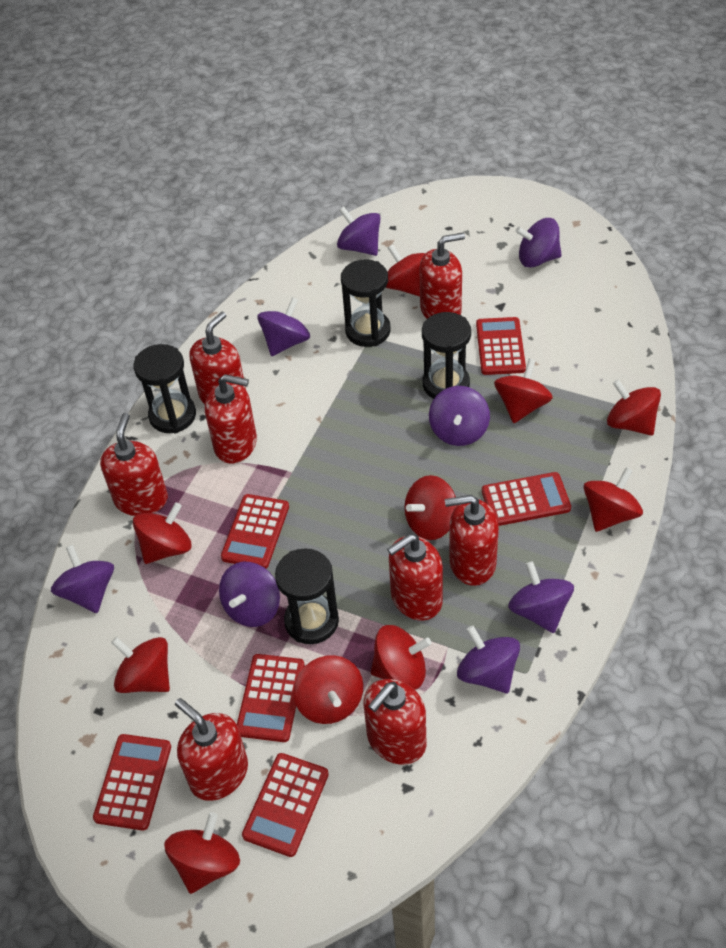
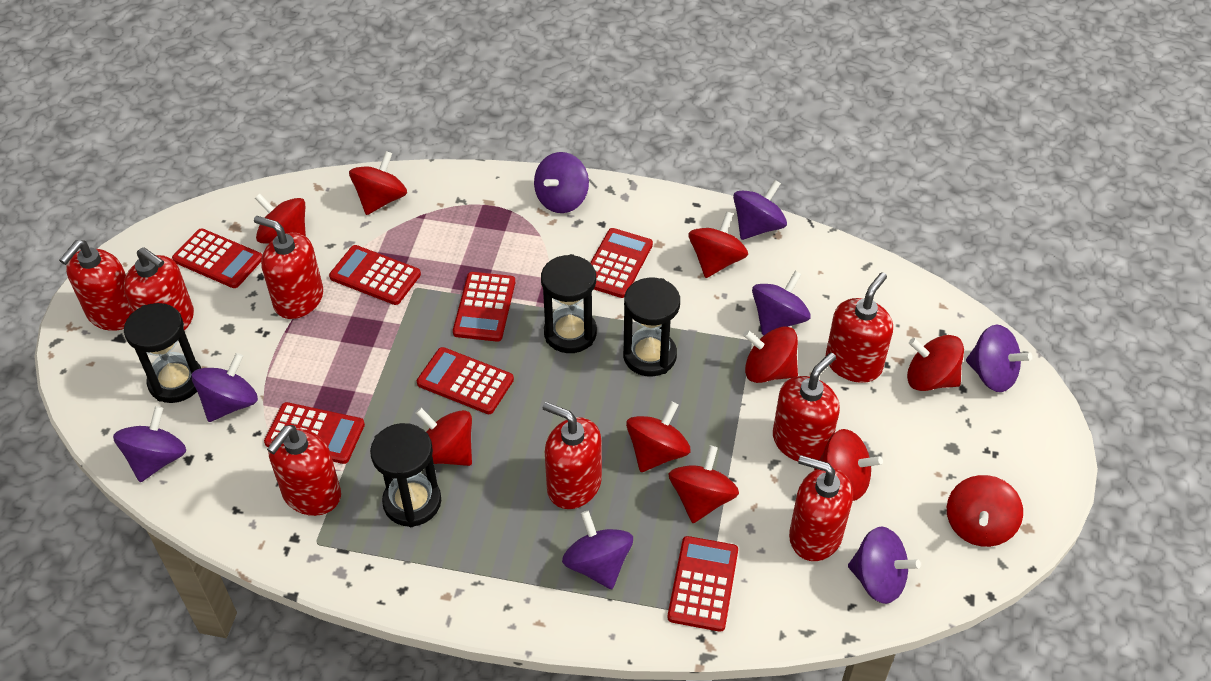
red calculator: 6 -> 7

